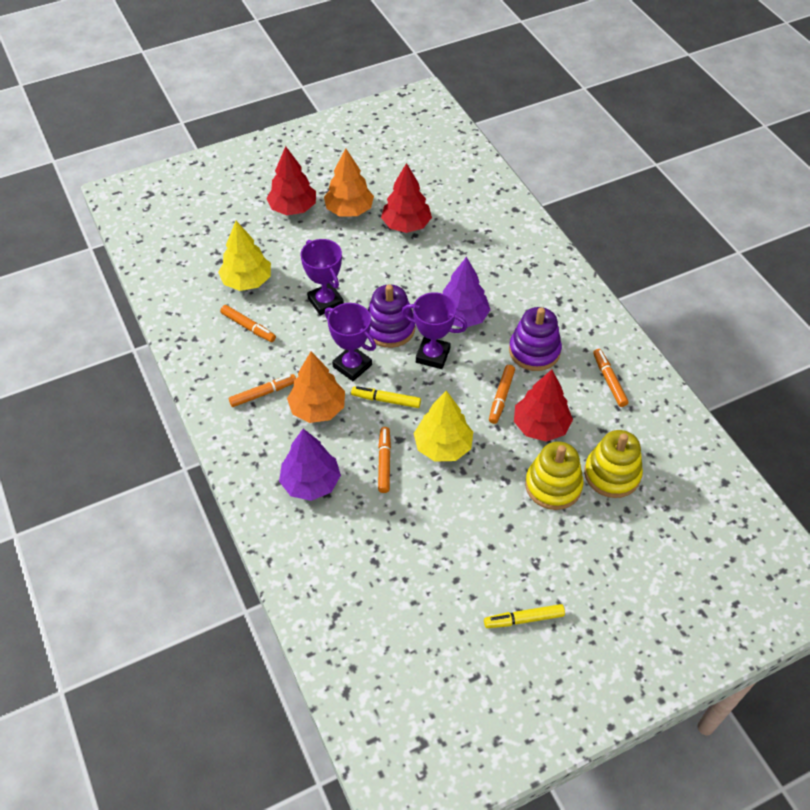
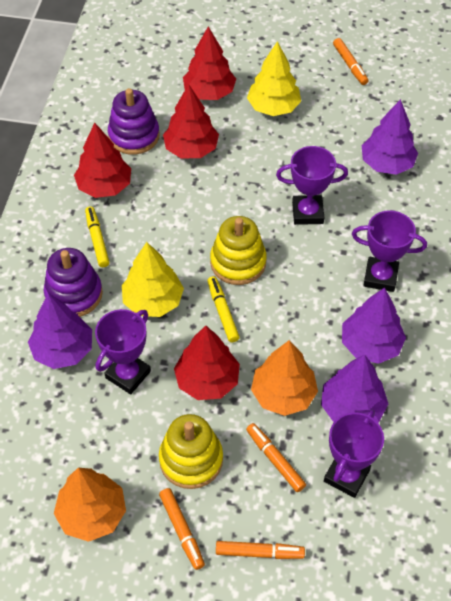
orange marker: 5 -> 4
purple tree: 2 -> 4
purple trophy: 3 -> 4
red tree: 3 -> 4

